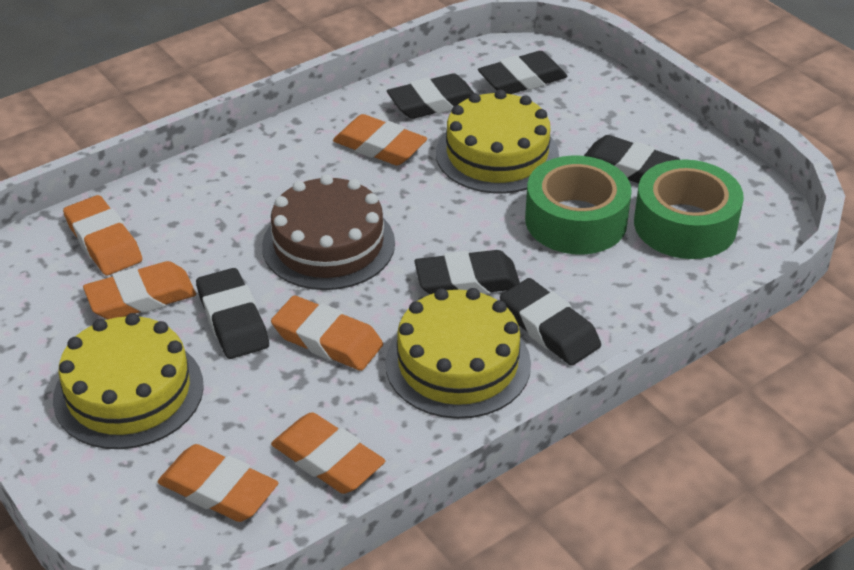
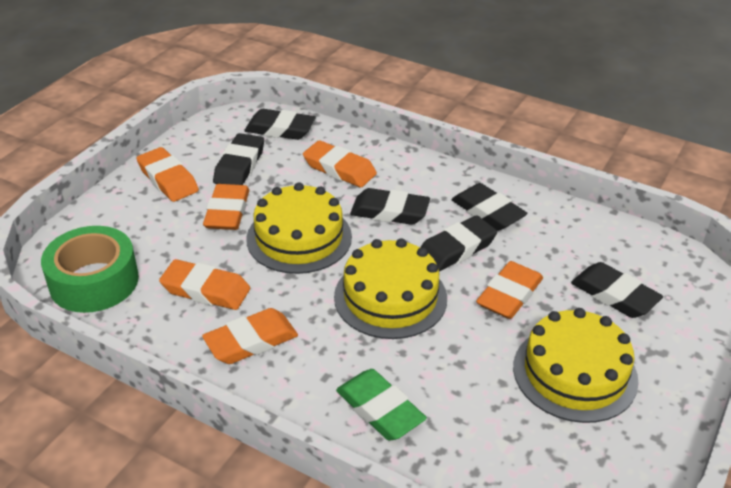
brown cake: 1 -> 0
green eraser: 0 -> 1
green tape: 2 -> 1

